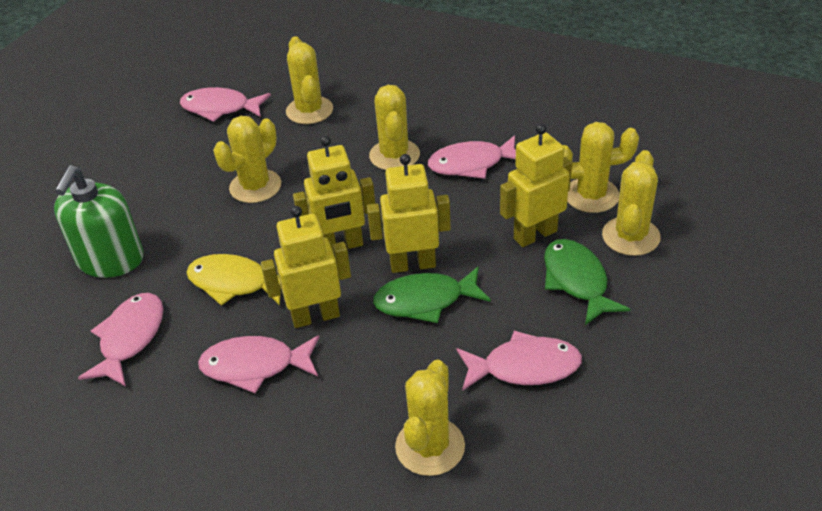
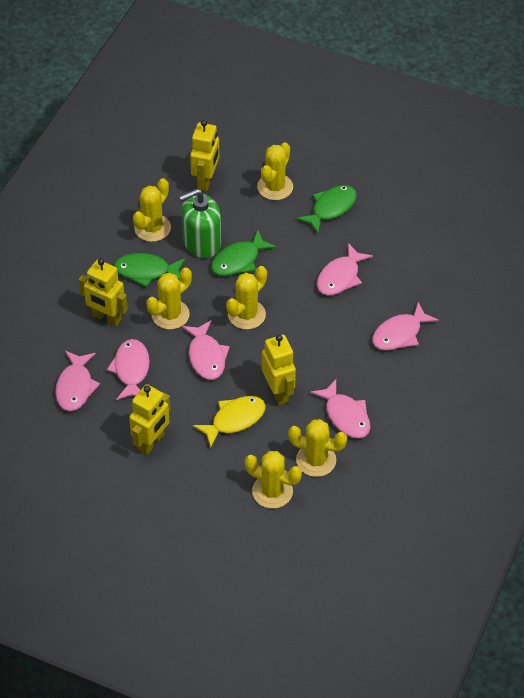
green fish: 2 -> 3
pink fish: 5 -> 6

